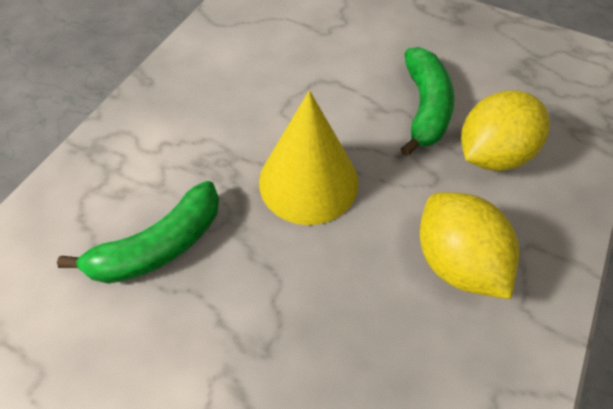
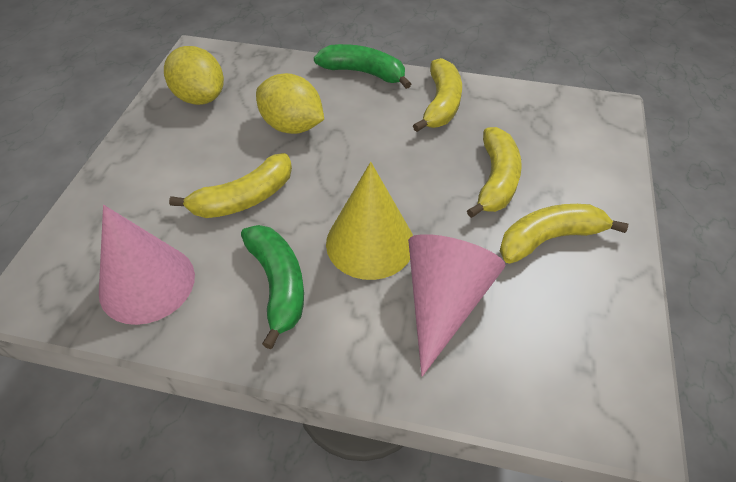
pink cone: 0 -> 2
yellow banana: 0 -> 4

